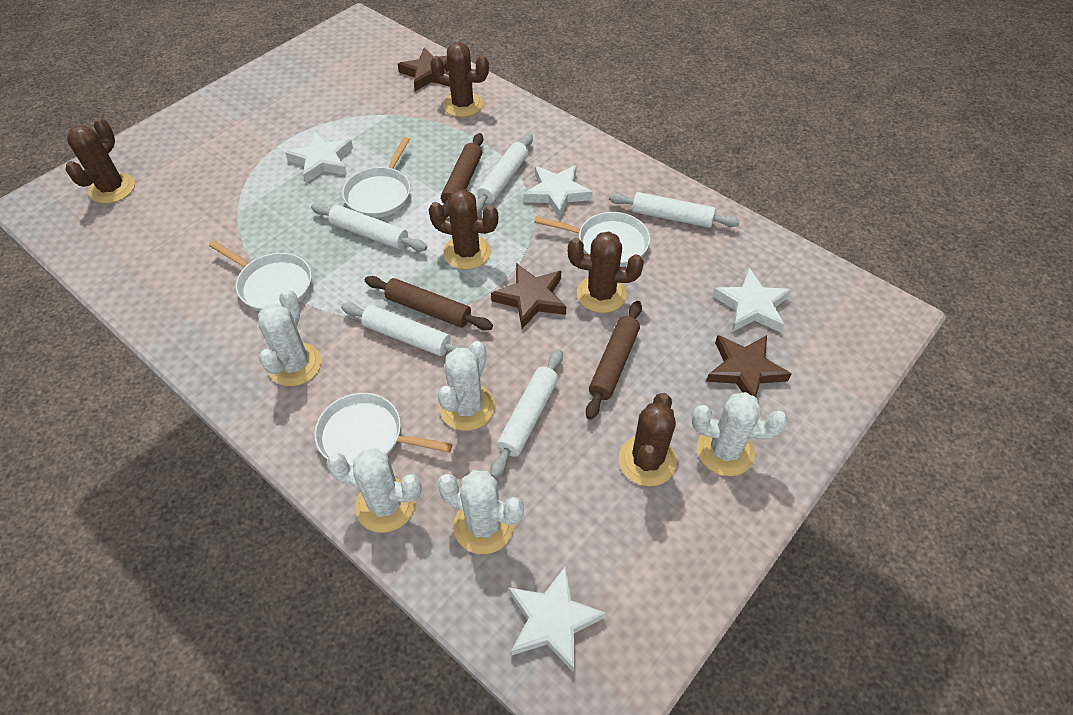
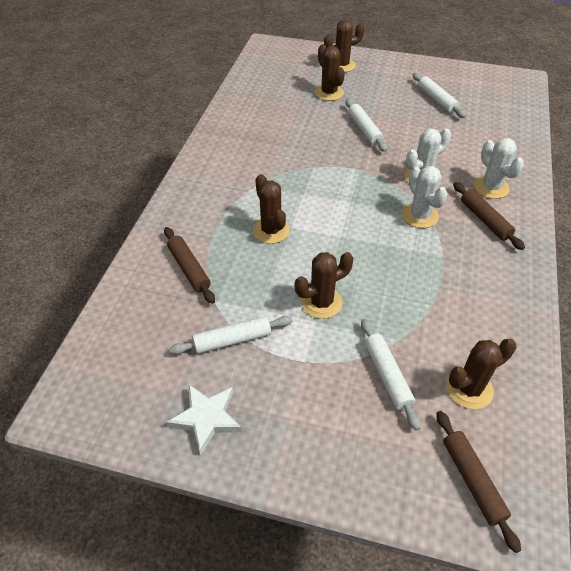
brown star: 3 -> 0
white cactus: 5 -> 3
white pan: 4 -> 0
white rolling pin: 5 -> 4
white star: 4 -> 1

